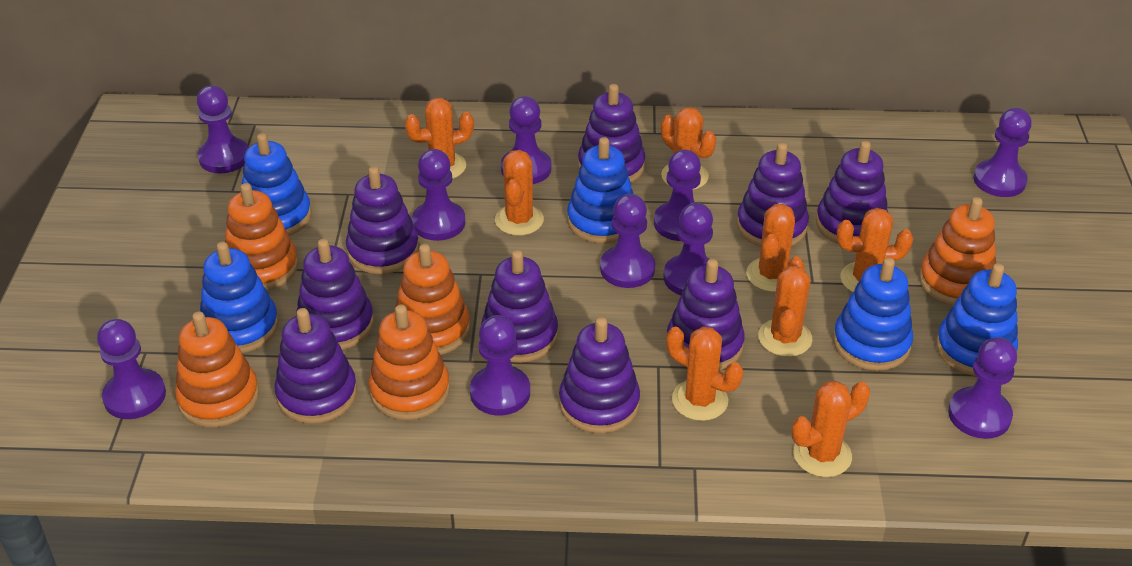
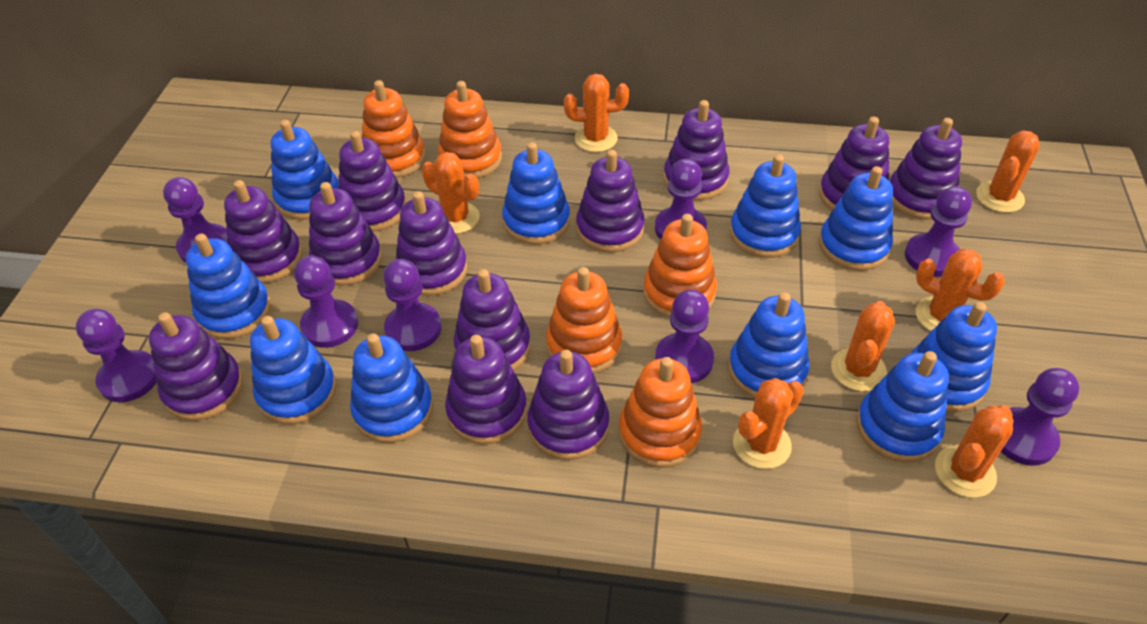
blue stacking toy: 5 -> 10
orange cactus: 8 -> 7
purple pawn: 10 -> 8
purple stacking toy: 9 -> 12

